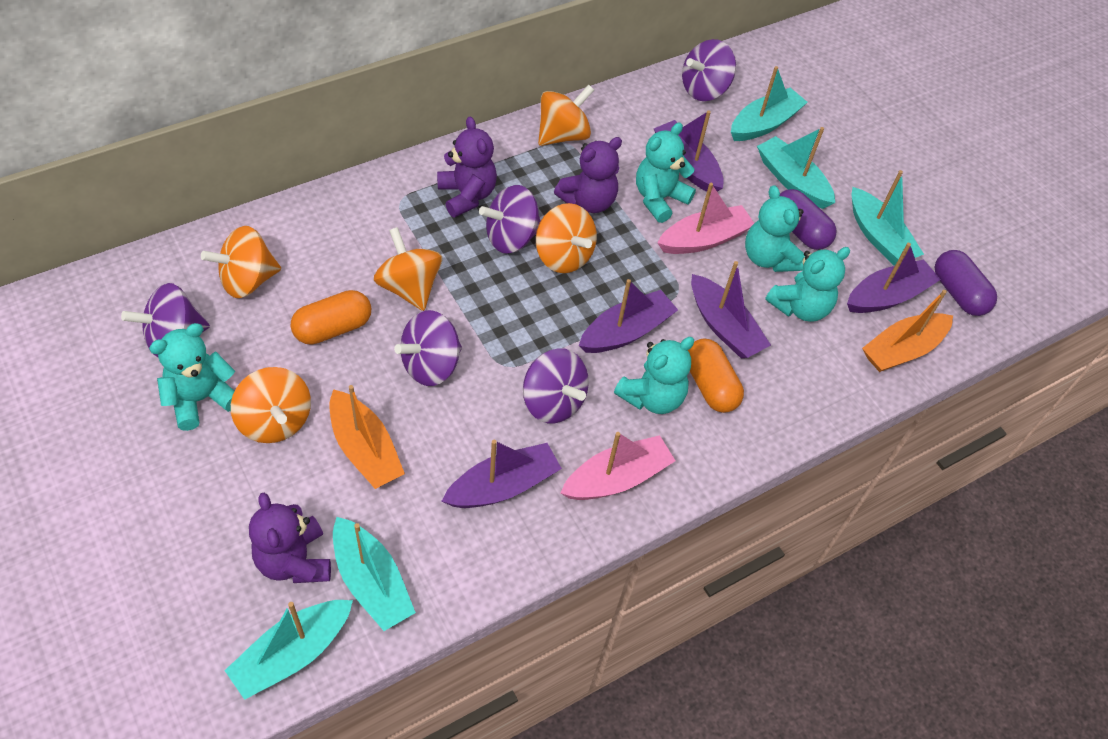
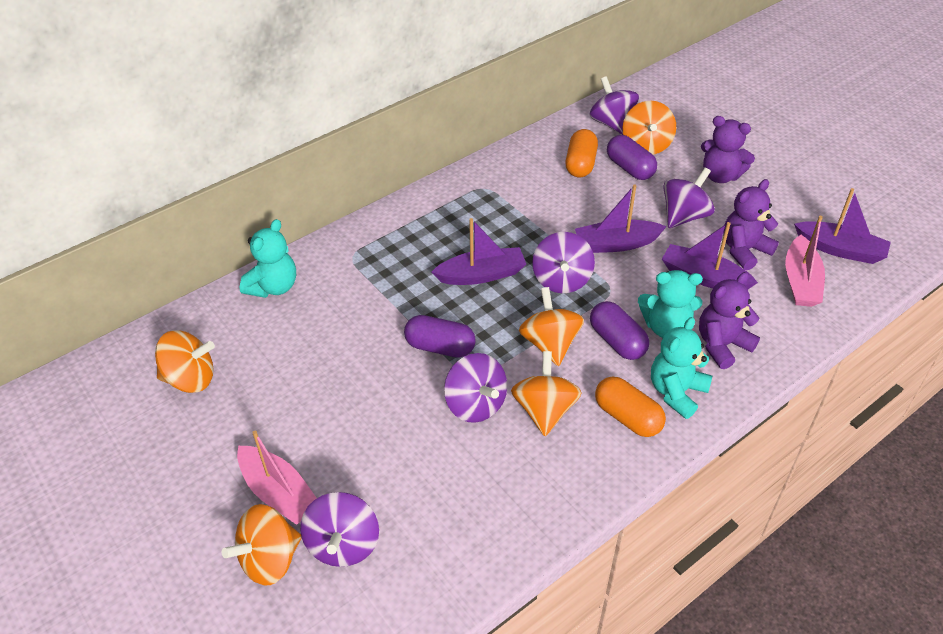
orange boat: 2 -> 0
purple boat: 5 -> 4
purple capsule: 2 -> 3
turquoise boat: 5 -> 0
turquoise teddy bear: 5 -> 3

